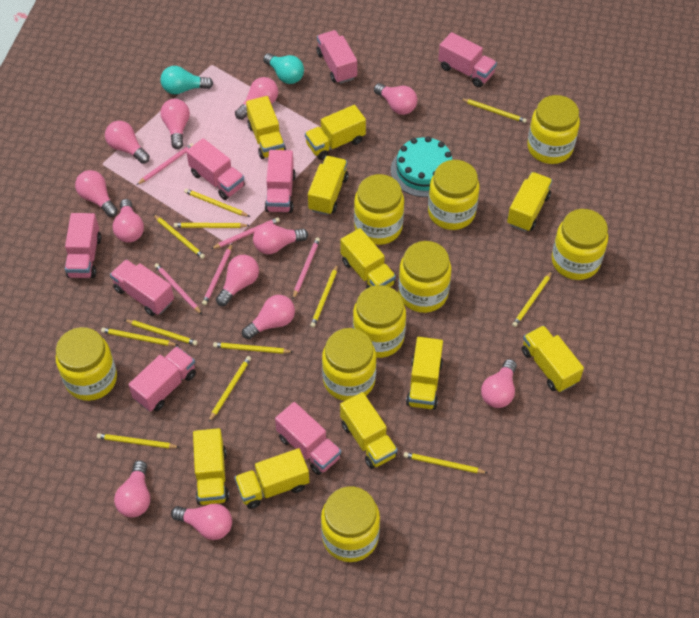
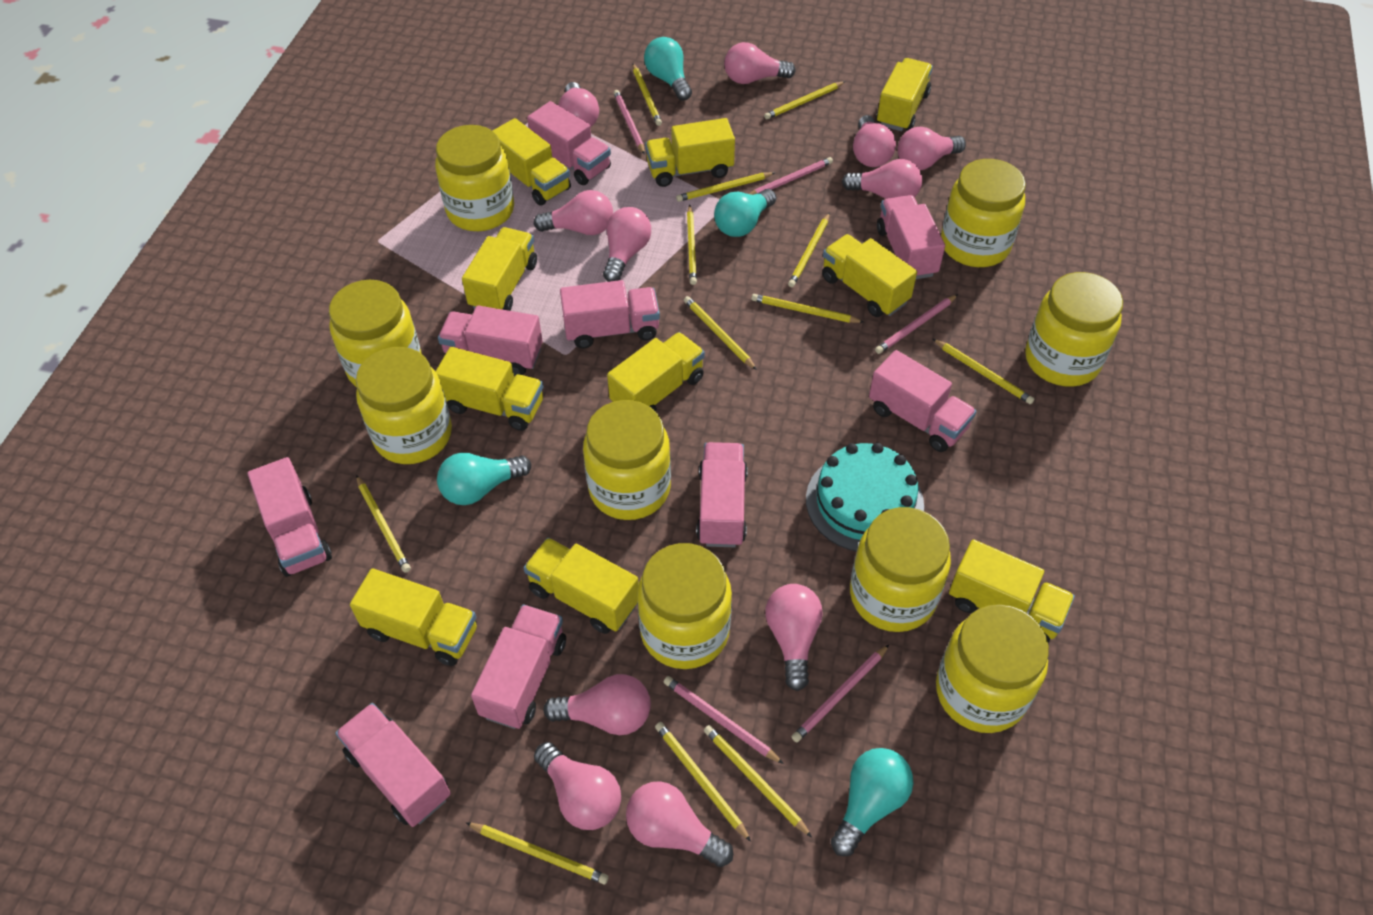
pink light bulb: 12 -> 11
pink truck: 8 -> 9
turquoise light bulb: 2 -> 4

